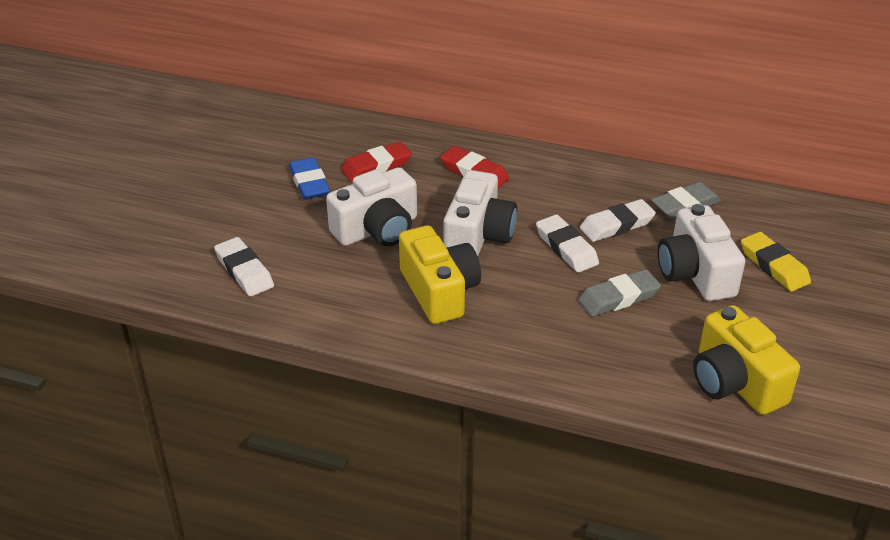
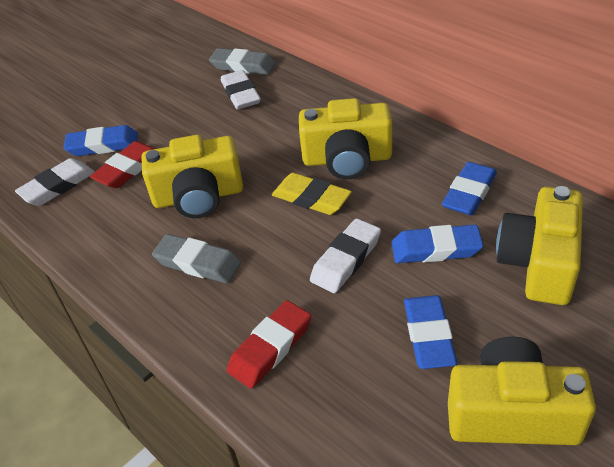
blue eraser: 1 -> 4
white camera: 3 -> 0
yellow camera: 2 -> 4

